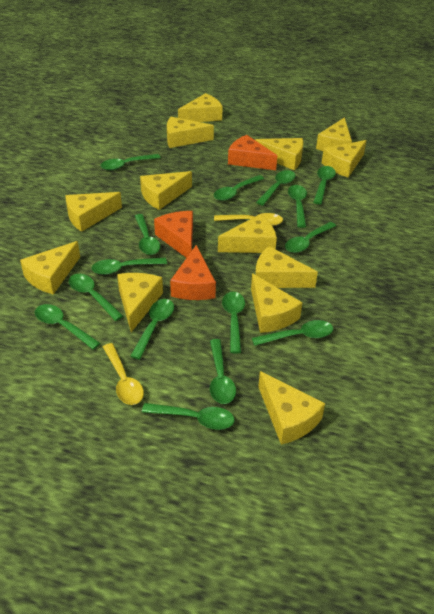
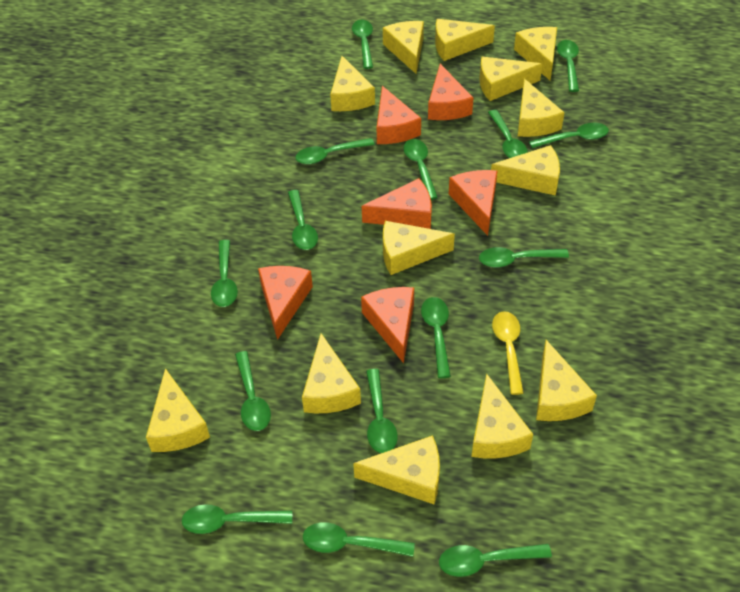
orange cheese: 3 -> 6
yellow spoon: 2 -> 1

